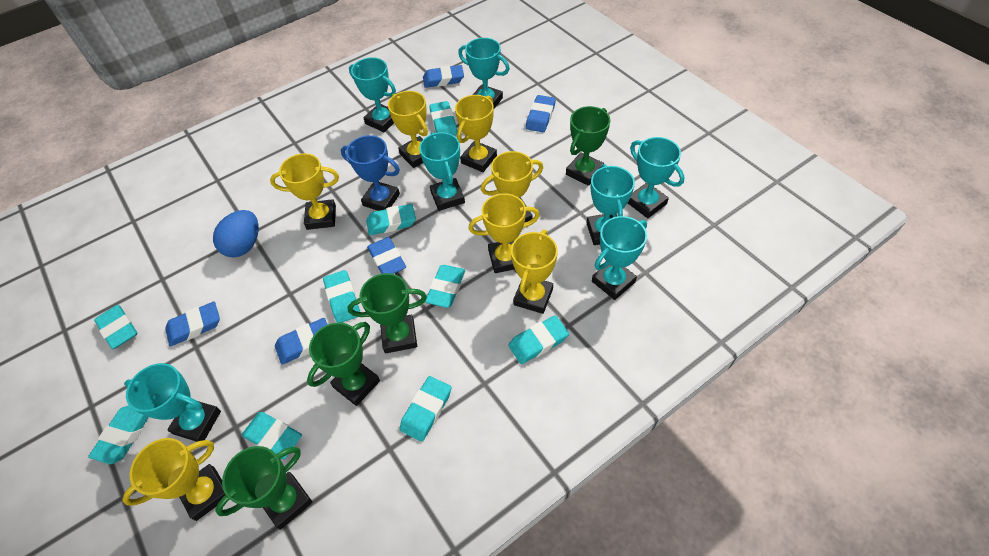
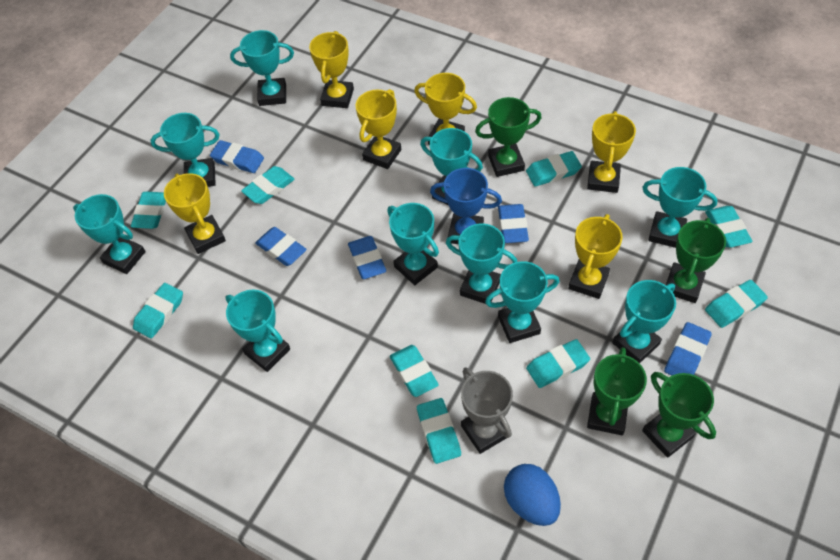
grey trophy: 0 -> 1
turquoise trophy: 7 -> 10
yellow trophy: 7 -> 6

